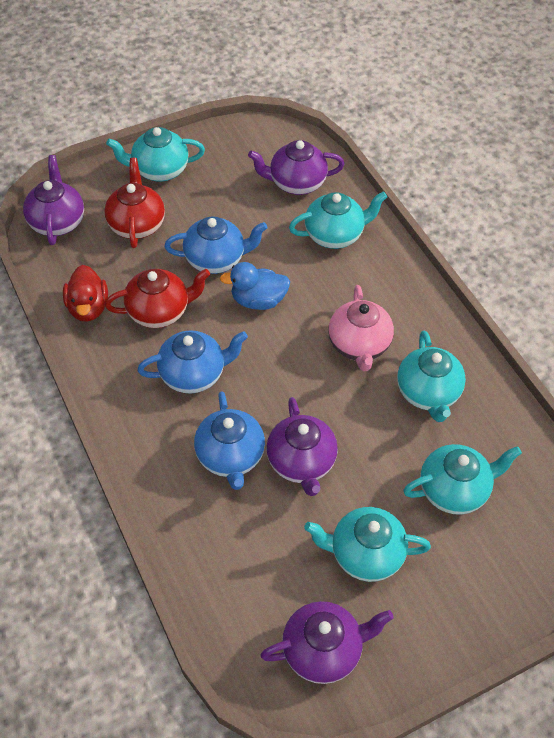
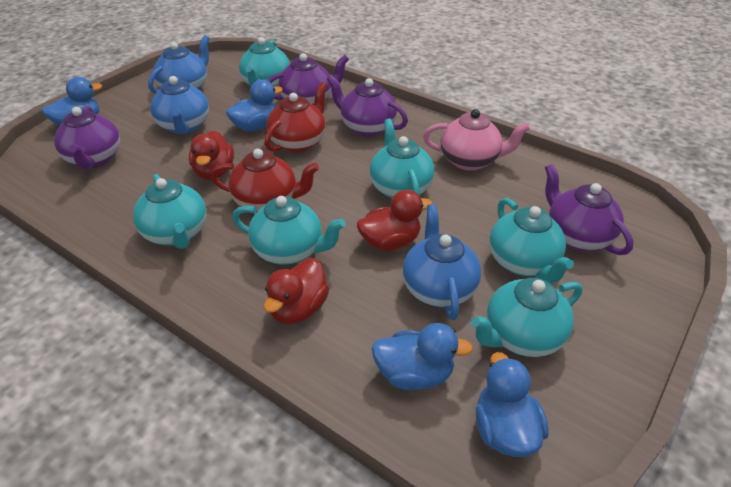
blue duck: 1 -> 4
red duck: 1 -> 3
turquoise teapot: 5 -> 6

